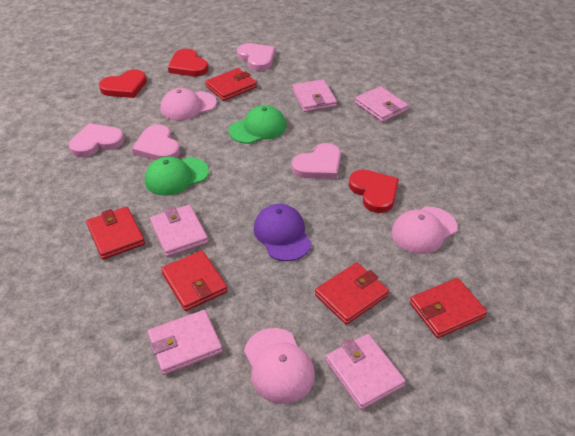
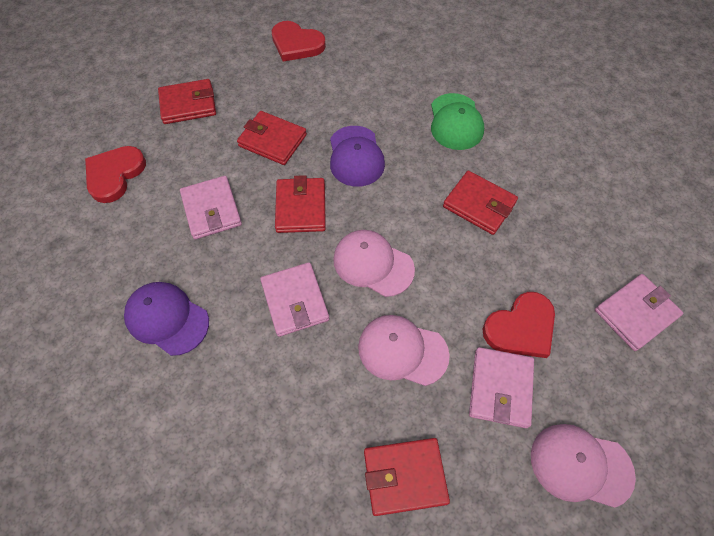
green cap: 2 -> 1
pink heart: 4 -> 0
pink wallet: 5 -> 4
purple cap: 1 -> 2

